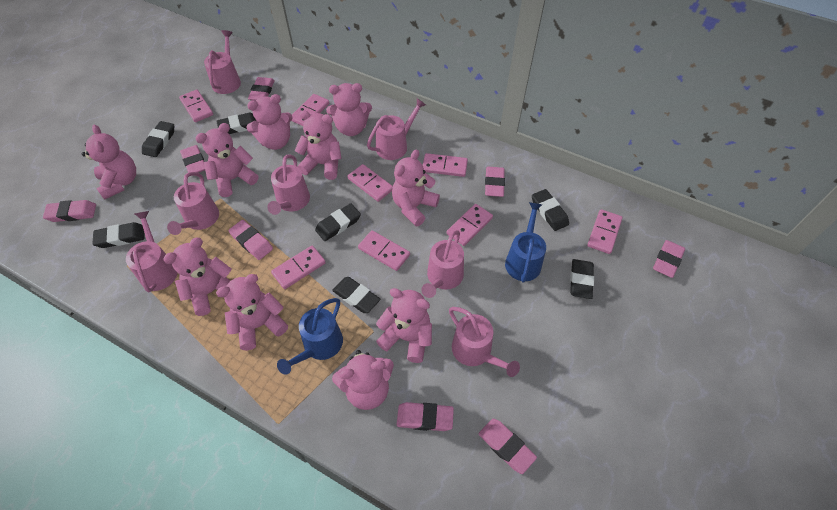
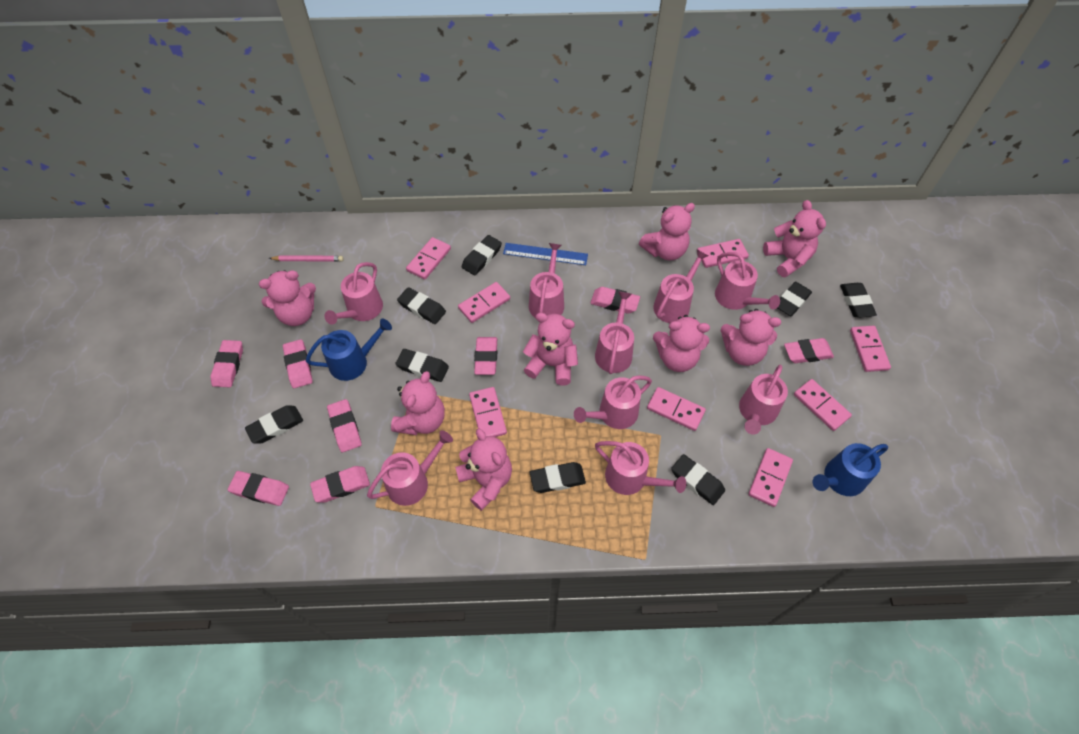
black eraser: 7 -> 8
blue ruler: 0 -> 1
pink pencil: 0 -> 1
pink teddy bear: 10 -> 8
pink watering can: 7 -> 9

